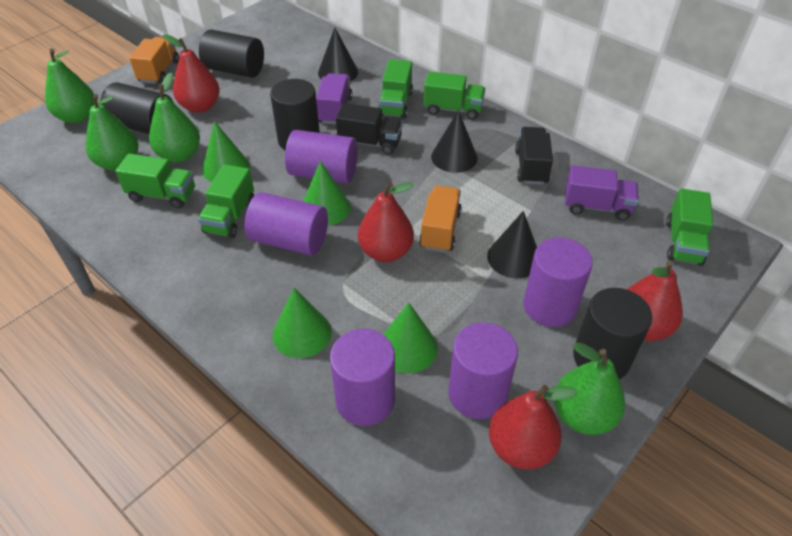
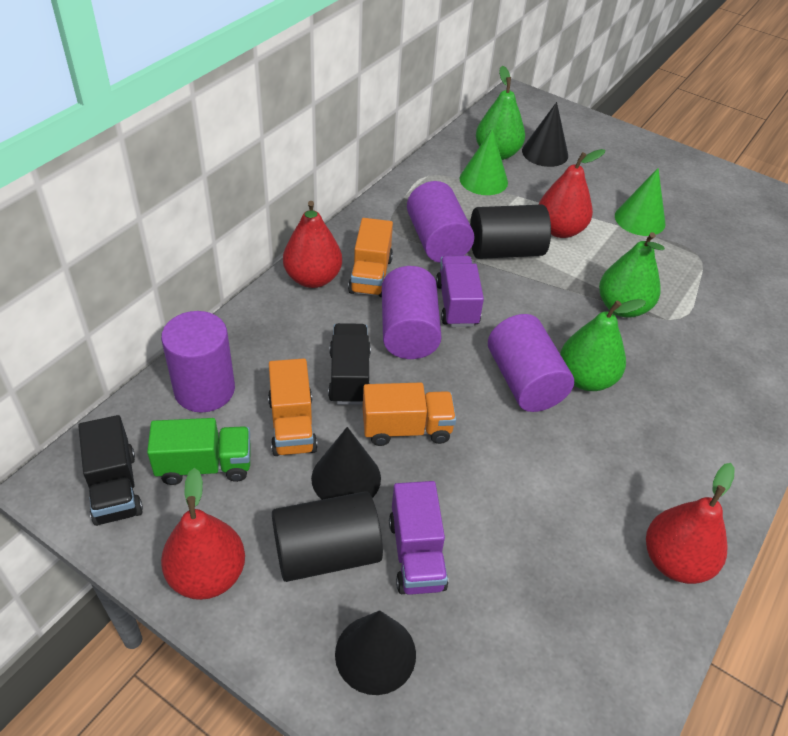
black cylinder: 4 -> 2
green cone: 4 -> 2
green pear: 4 -> 3
green truck: 5 -> 1
orange truck: 2 -> 3
purple cylinder: 5 -> 4

